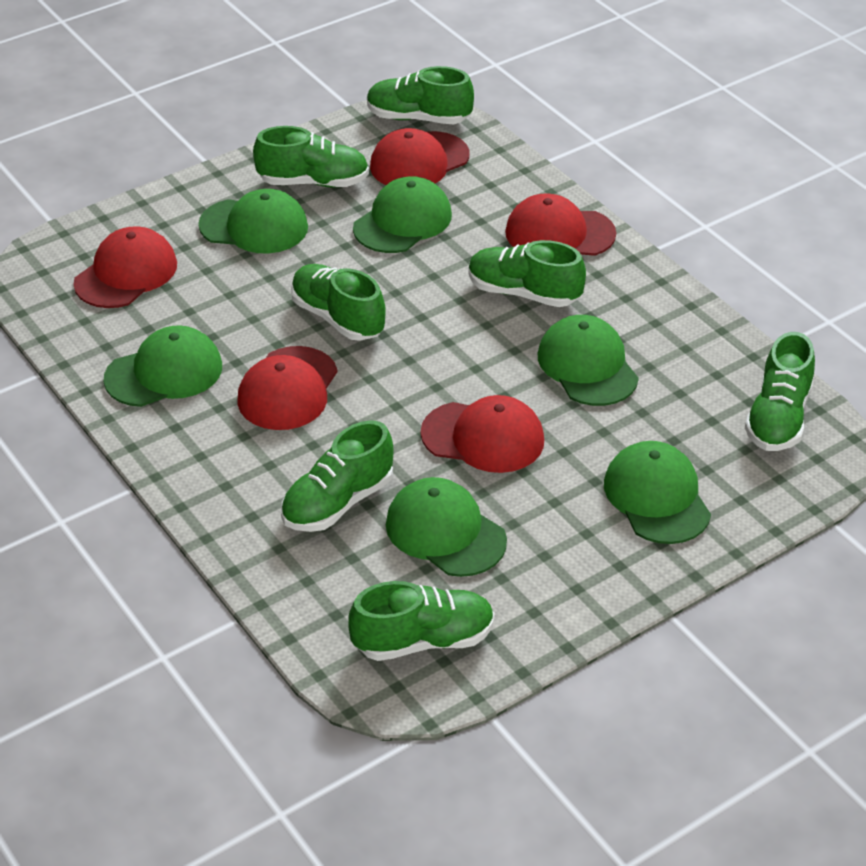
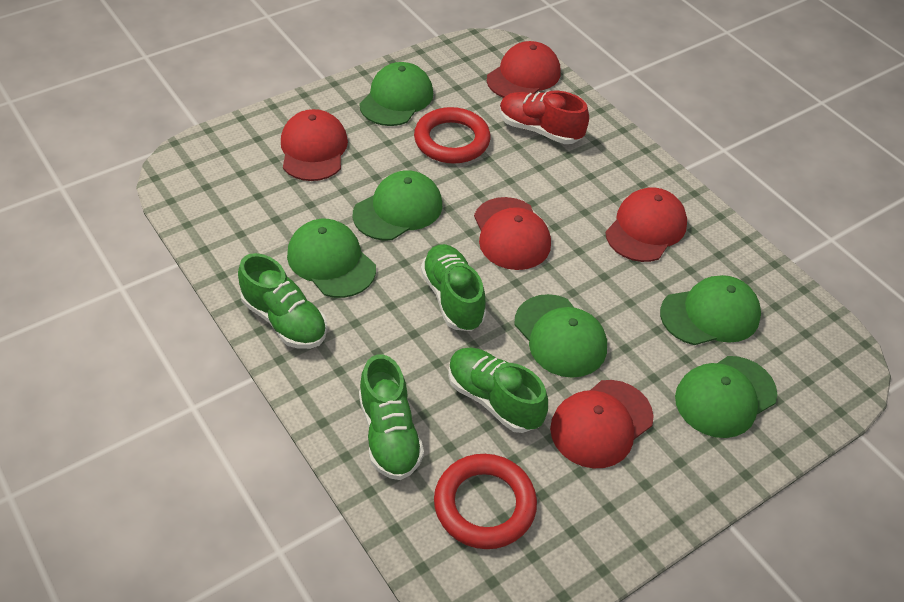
green shoe: 7 -> 4
red ring: 0 -> 2
red shoe: 0 -> 1

